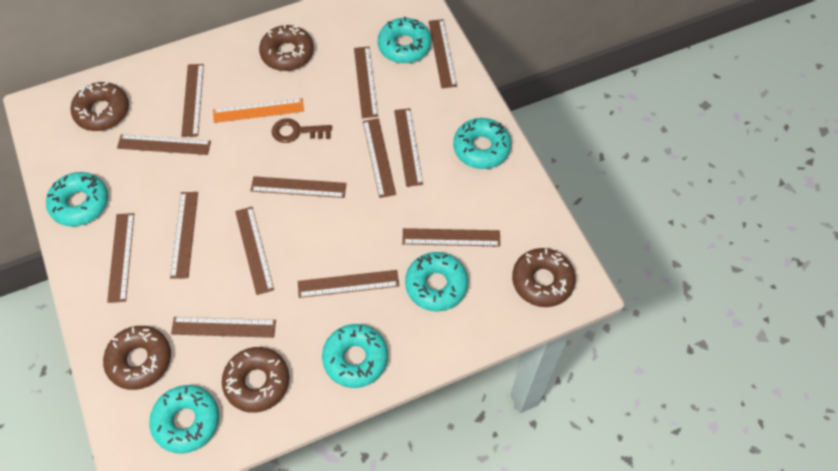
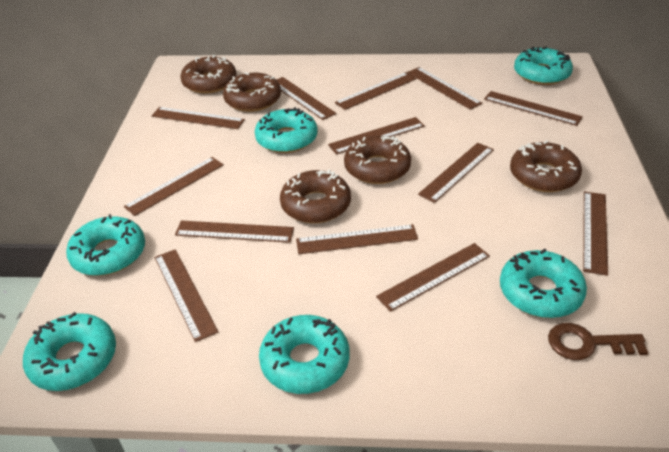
orange ruler: 1 -> 0

